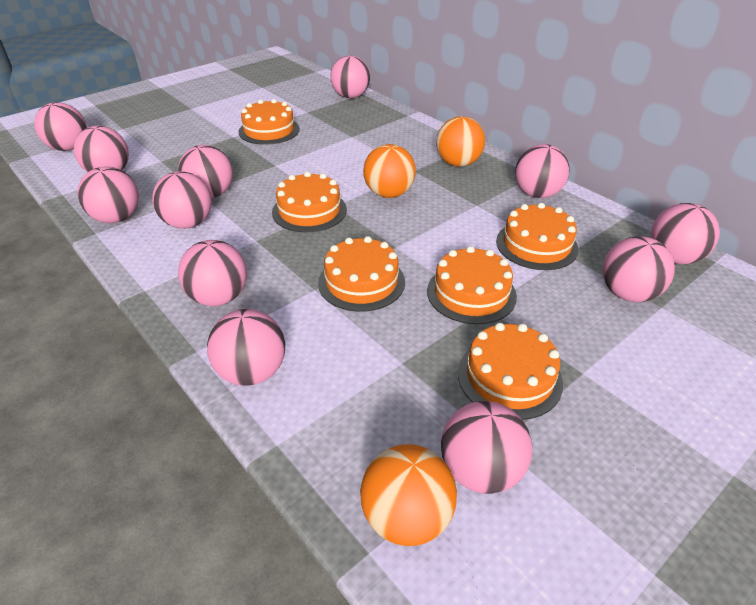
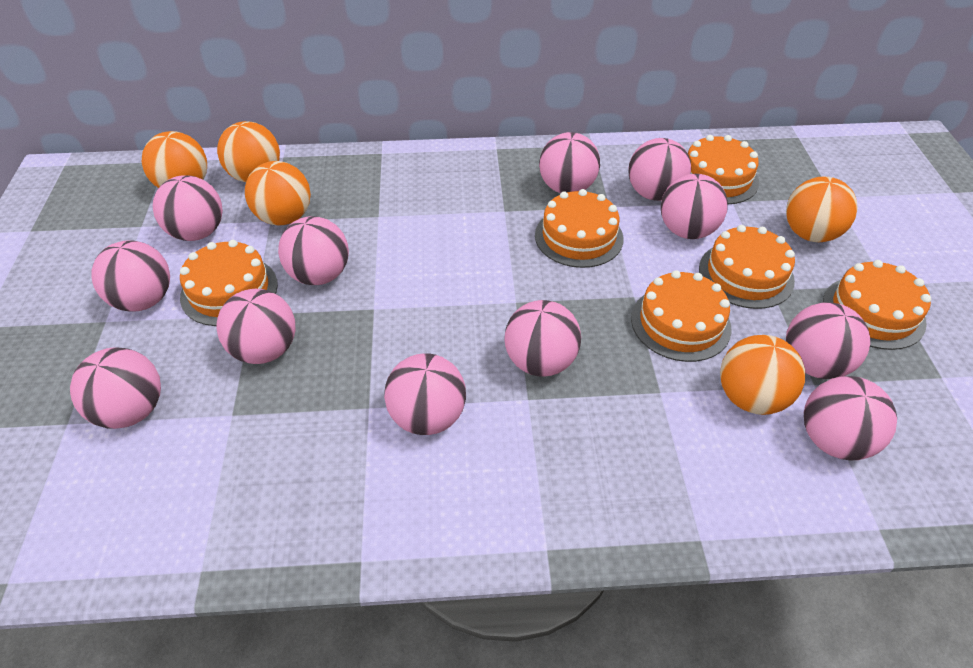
orange ball: 3 -> 5

